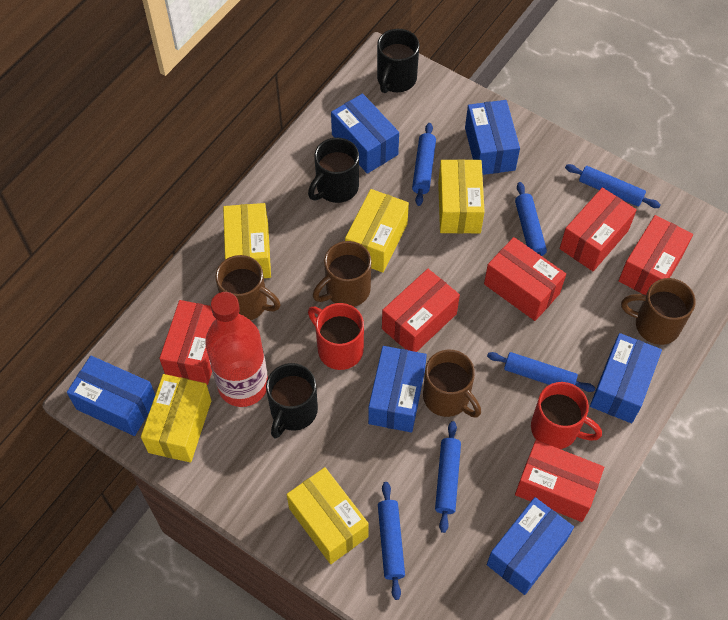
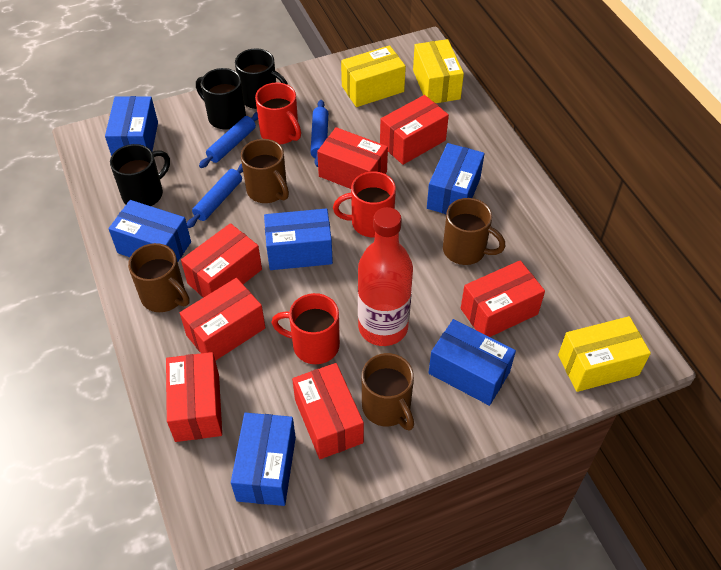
blue rolling pin: 6 -> 3
red box: 6 -> 7
red mug: 2 -> 3
yellow box: 5 -> 3

